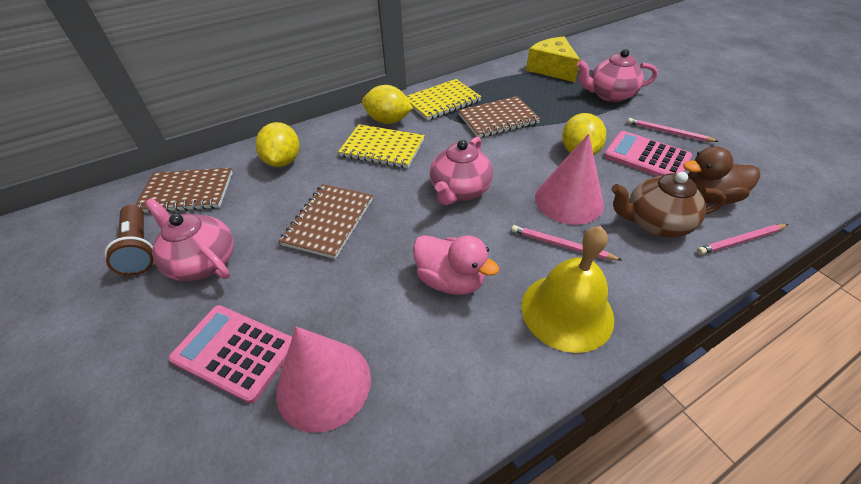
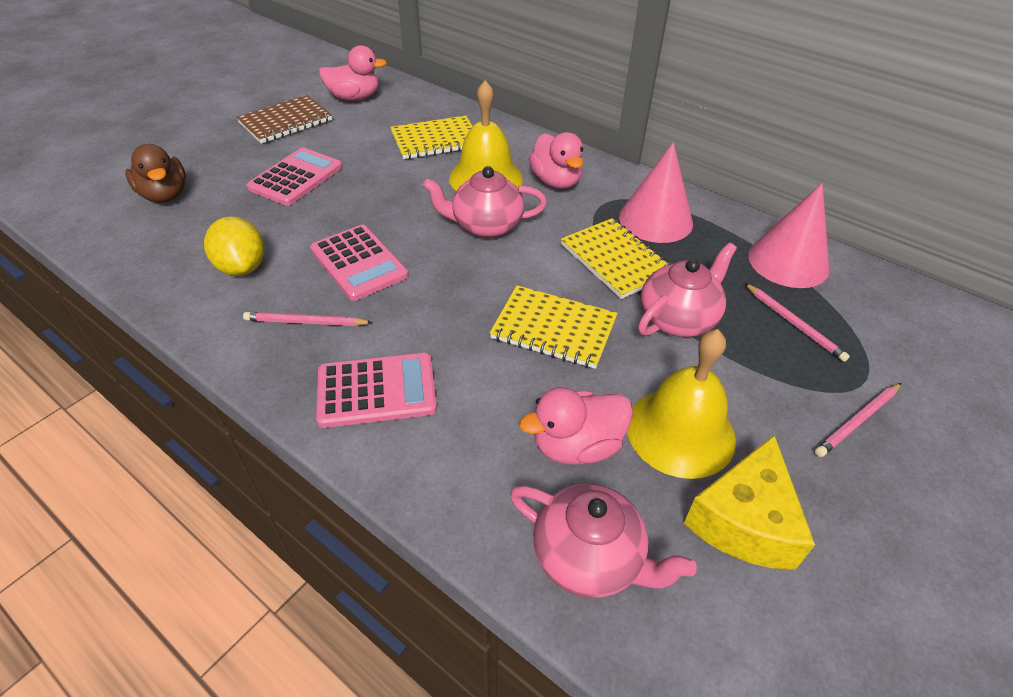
brown flashlight: 1 -> 0
brown notebook: 3 -> 1
brown teapot: 1 -> 0
pink calculator: 2 -> 3
pink duck: 1 -> 3
yellow bell: 1 -> 2
yellow lemon: 3 -> 1
yellow notebook: 2 -> 3

